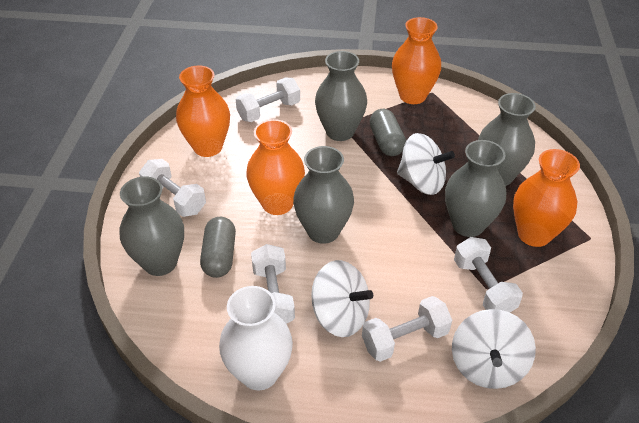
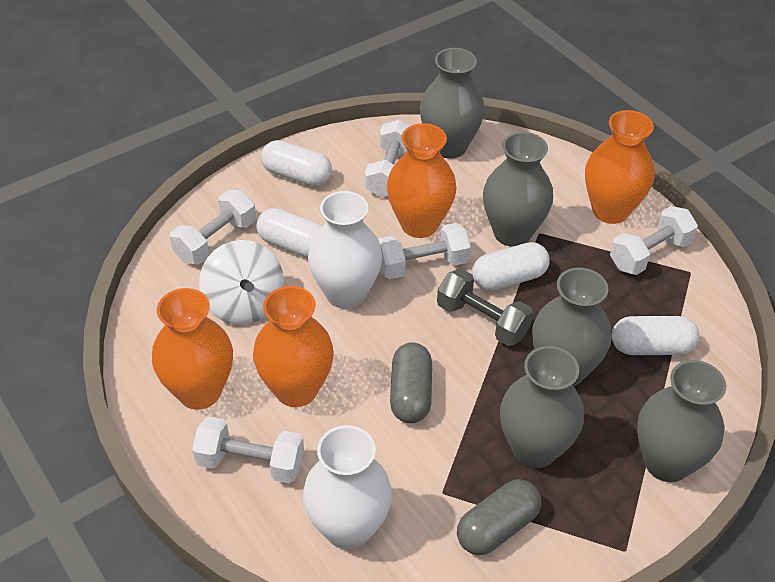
grey dumbbell: 0 -> 1
white capsule: 0 -> 4
white spinning top: 3 -> 1
white vase: 1 -> 2

